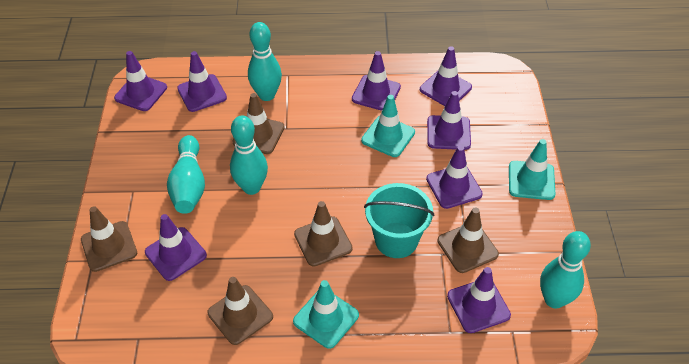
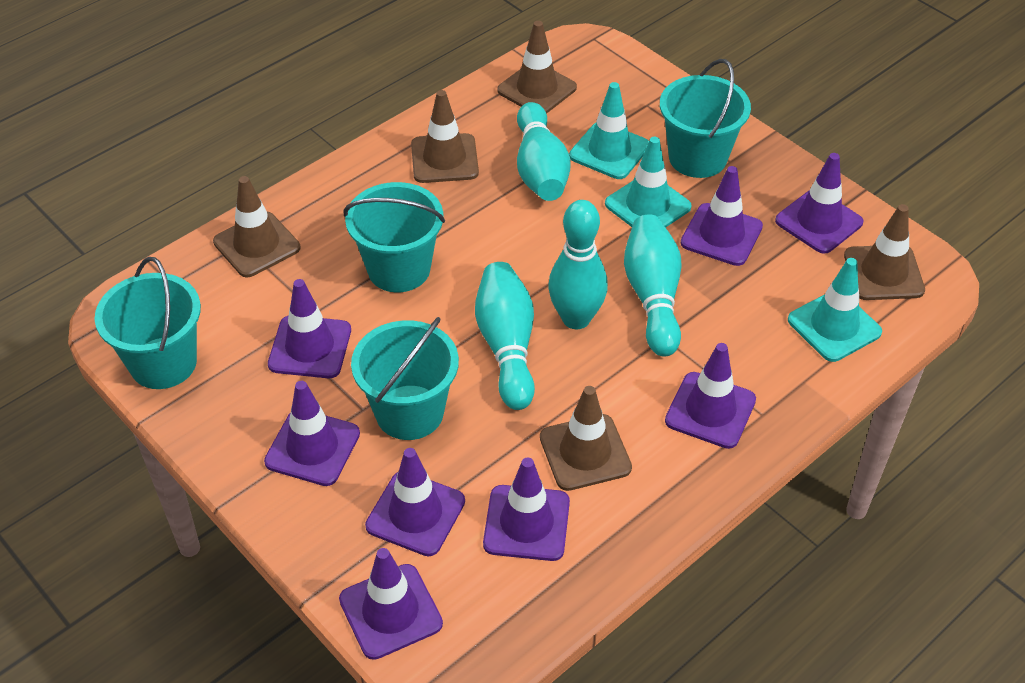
turquoise bucket: 1 -> 4

